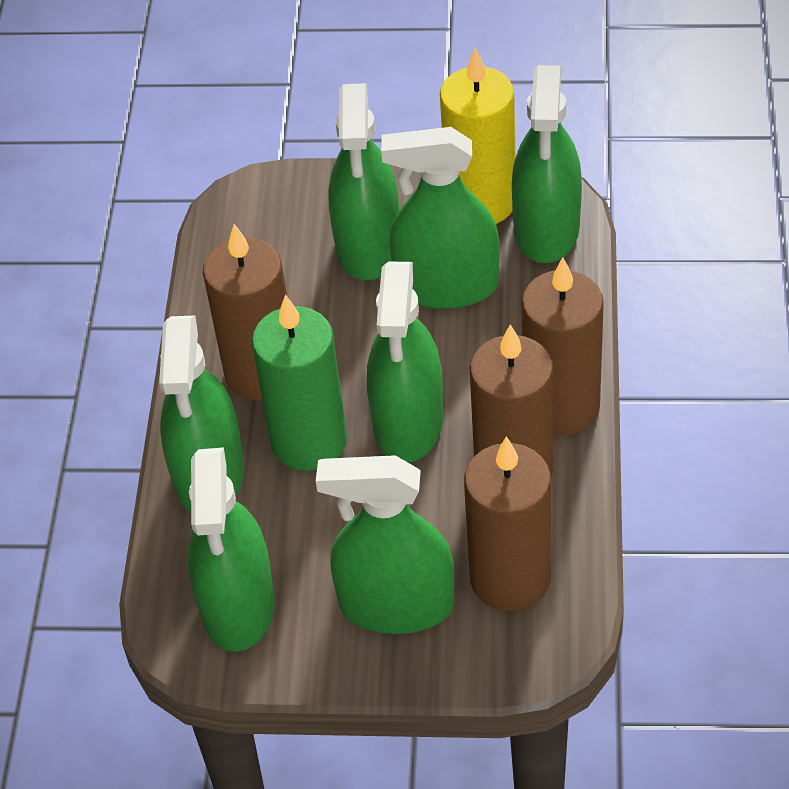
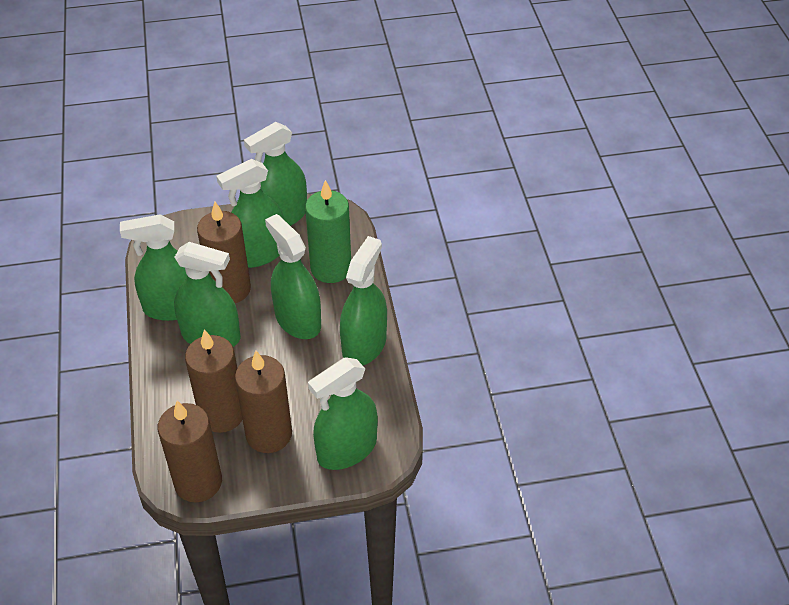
yellow candle: 1 -> 0

